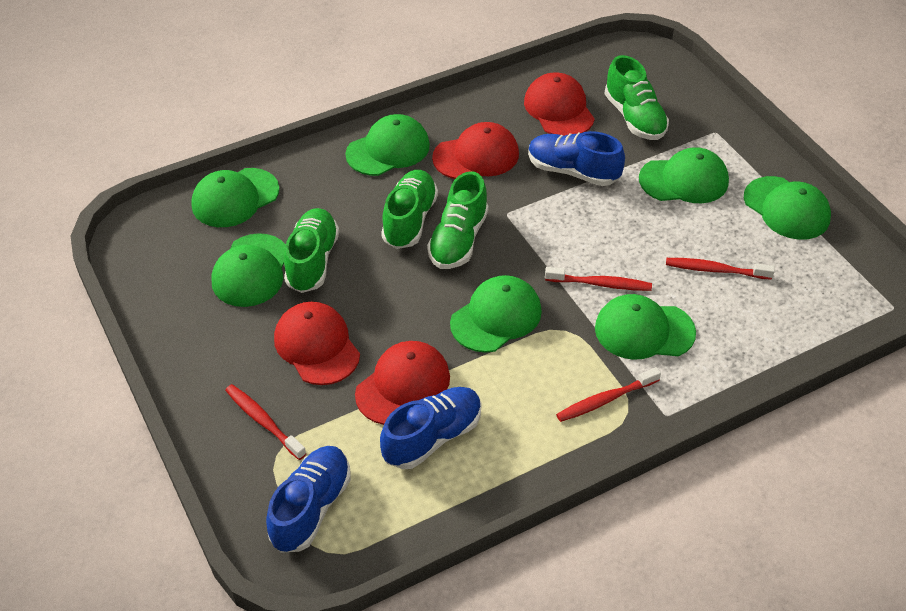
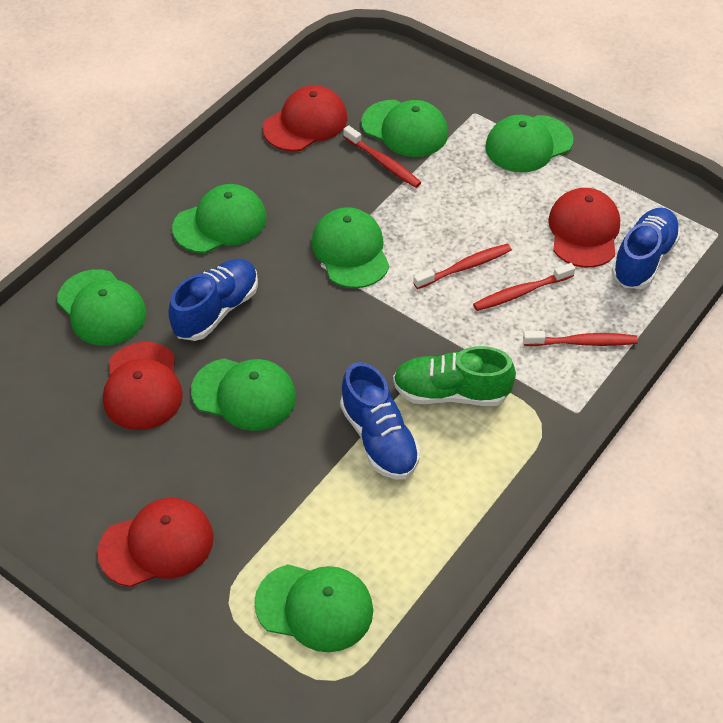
green shoe: 4 -> 1

